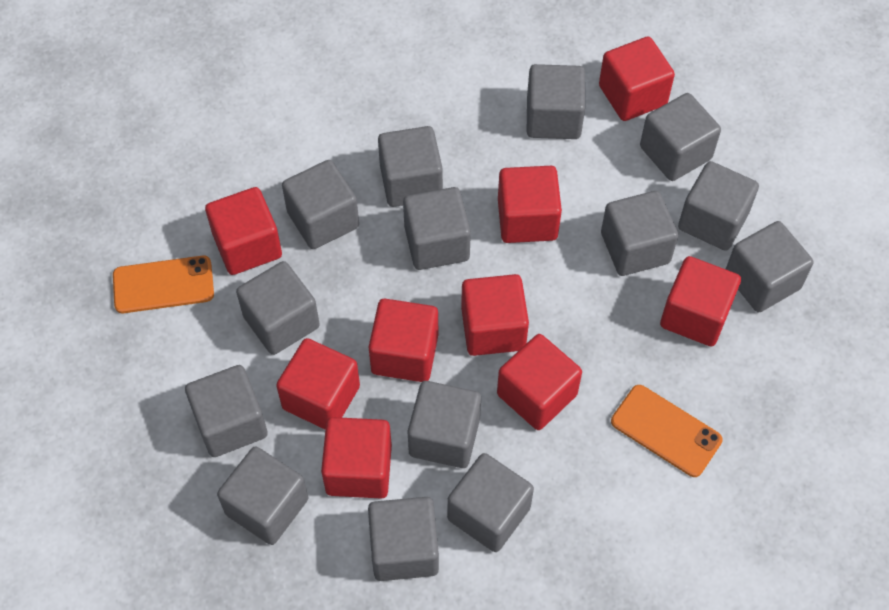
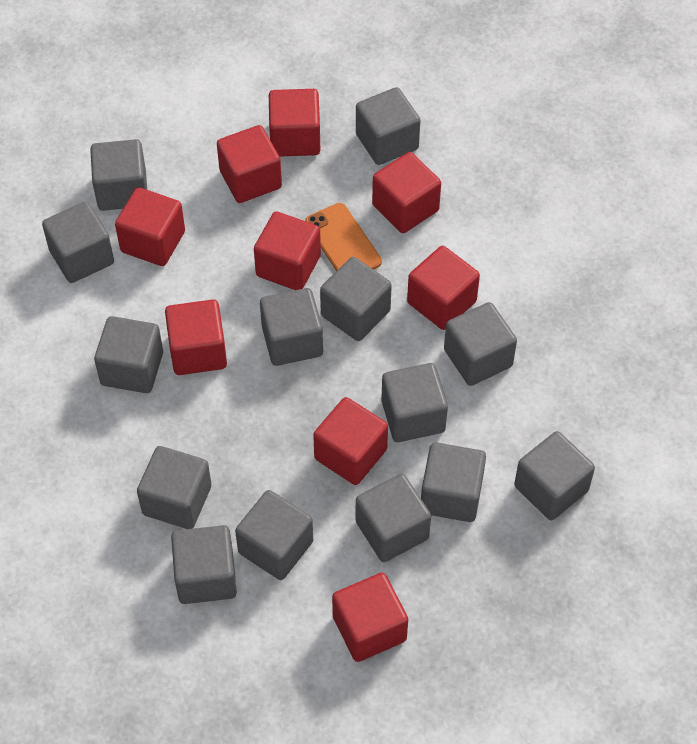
orange phone: 2 -> 1

